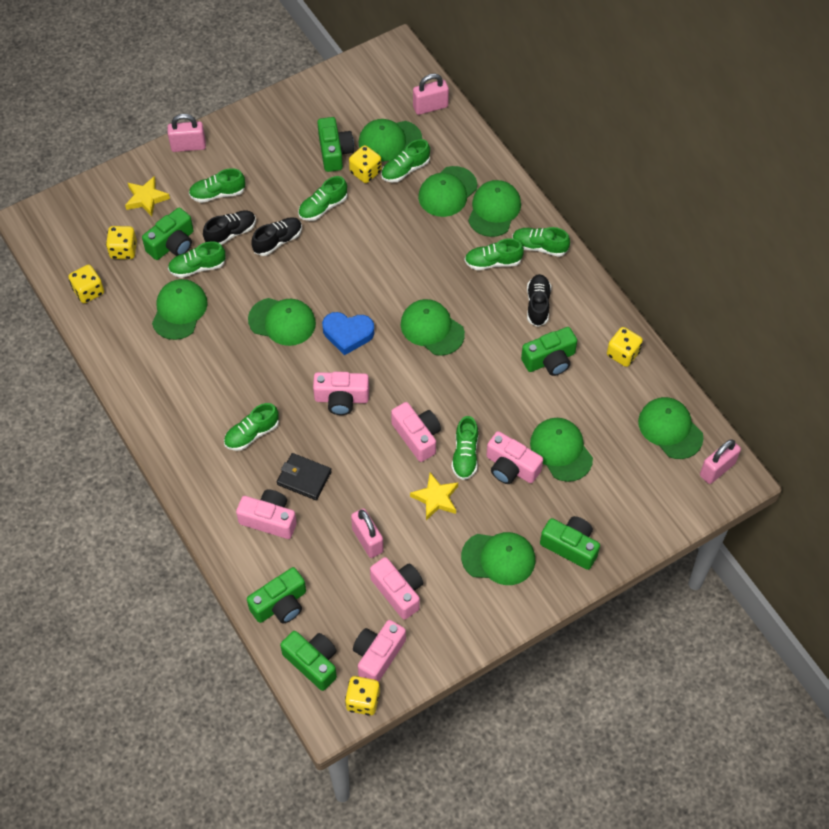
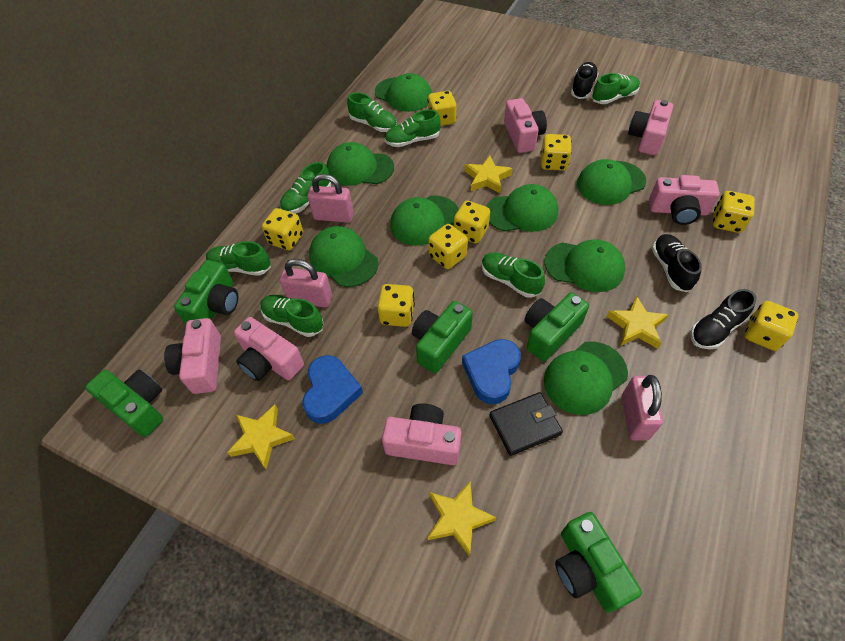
blue heart: 1 -> 2
green camera: 6 -> 5
green cap: 9 -> 8
green shoe: 8 -> 7
pink padlock: 4 -> 3
yellow dice: 5 -> 8
yellow star: 2 -> 4

